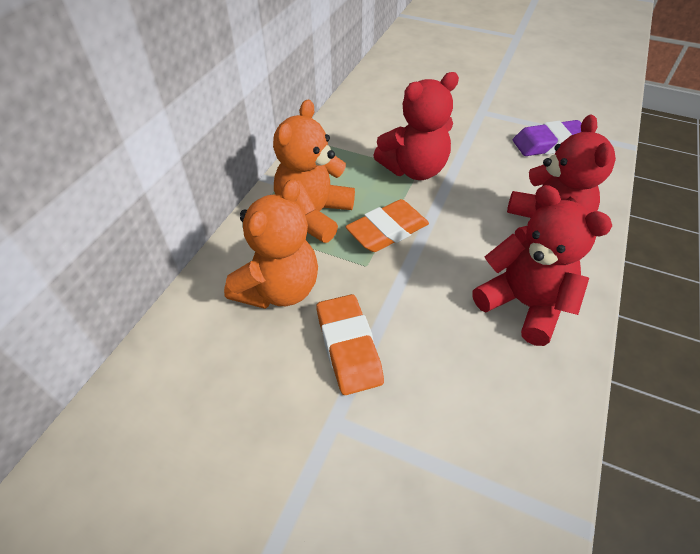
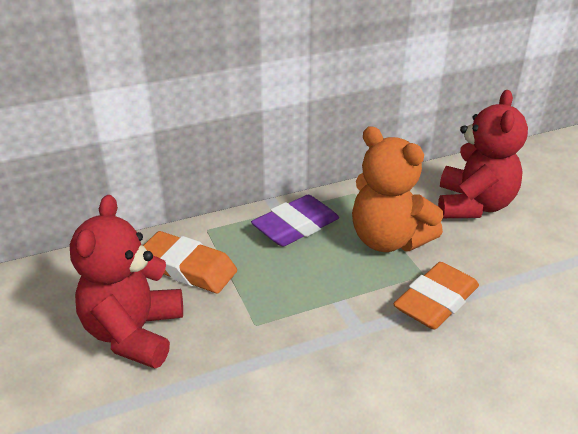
orange teddy bear: 2 -> 1
red teddy bear: 3 -> 2

